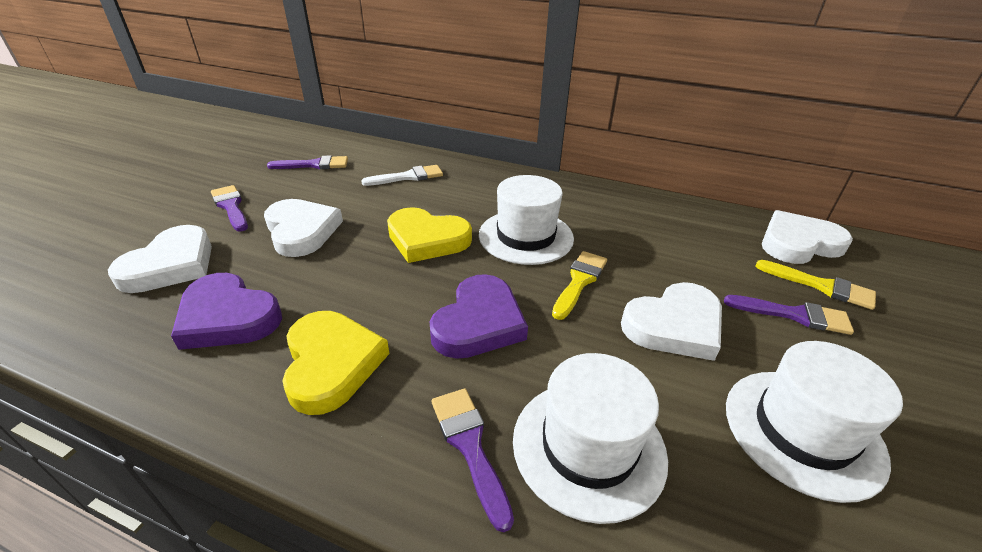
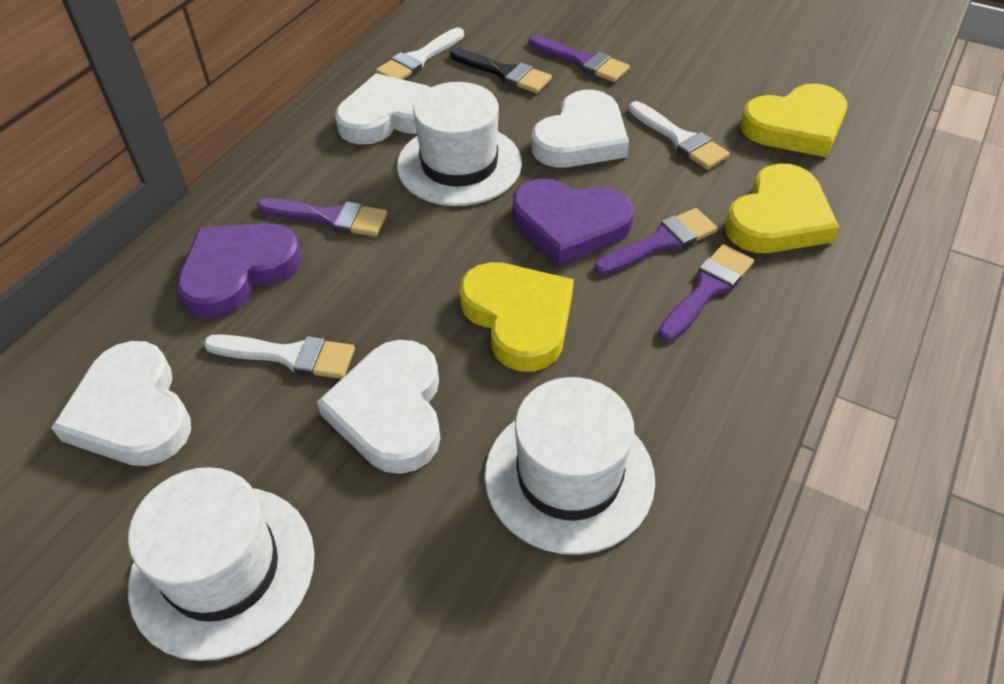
black brush: 0 -> 1
white brush: 1 -> 3
yellow brush: 2 -> 0
yellow heart: 2 -> 3

